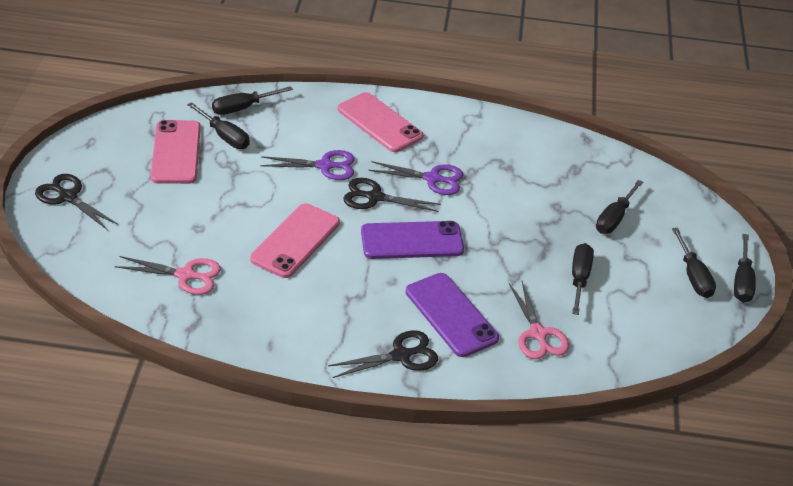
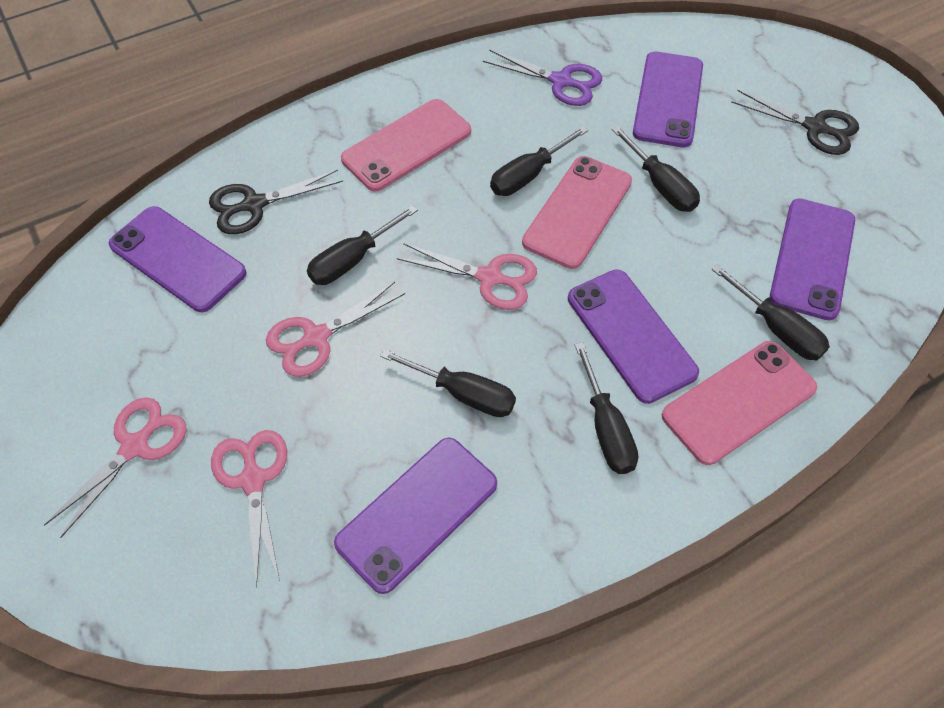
black scissors: 3 -> 2
pink scissors: 2 -> 4
purple phone: 2 -> 5
purple scissors: 2 -> 1

